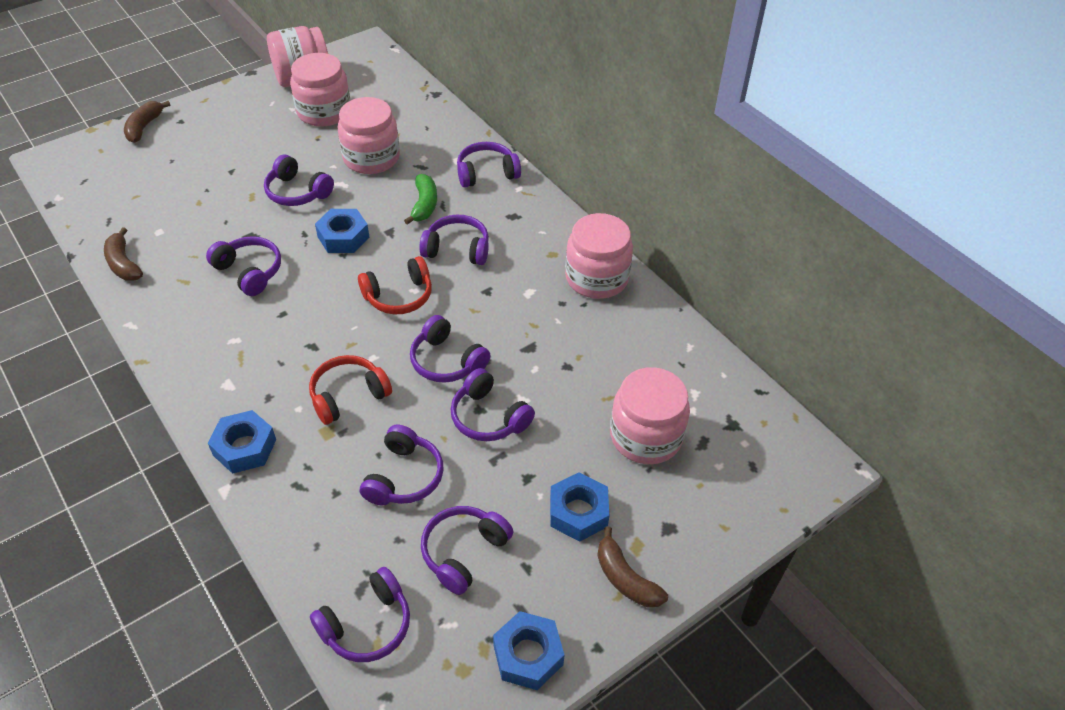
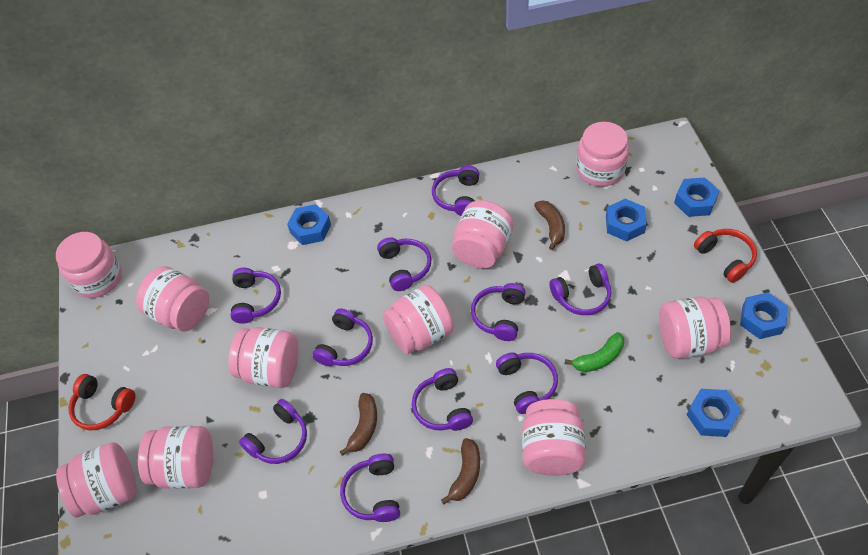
blue nut: 4 -> 5
pink jar: 5 -> 10
purple headphones: 9 -> 10

